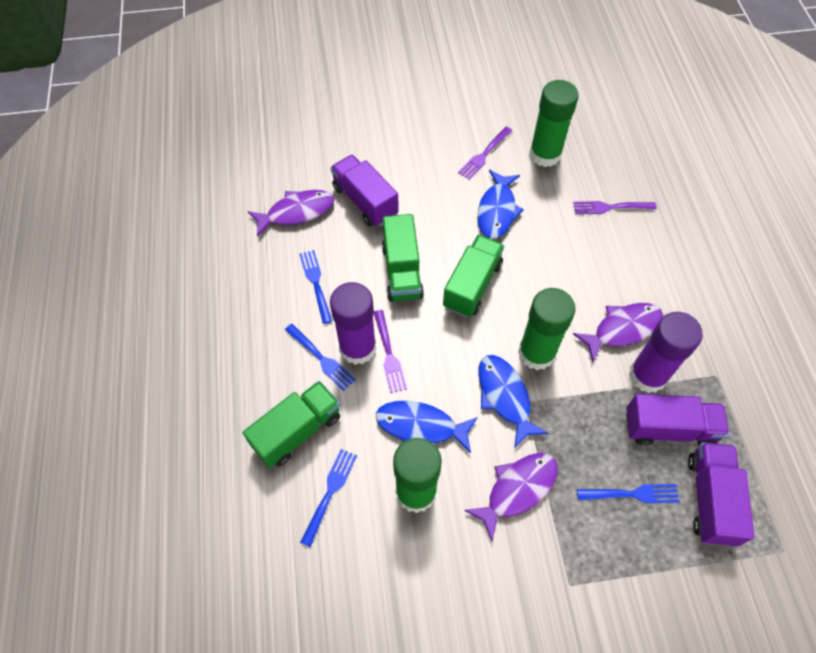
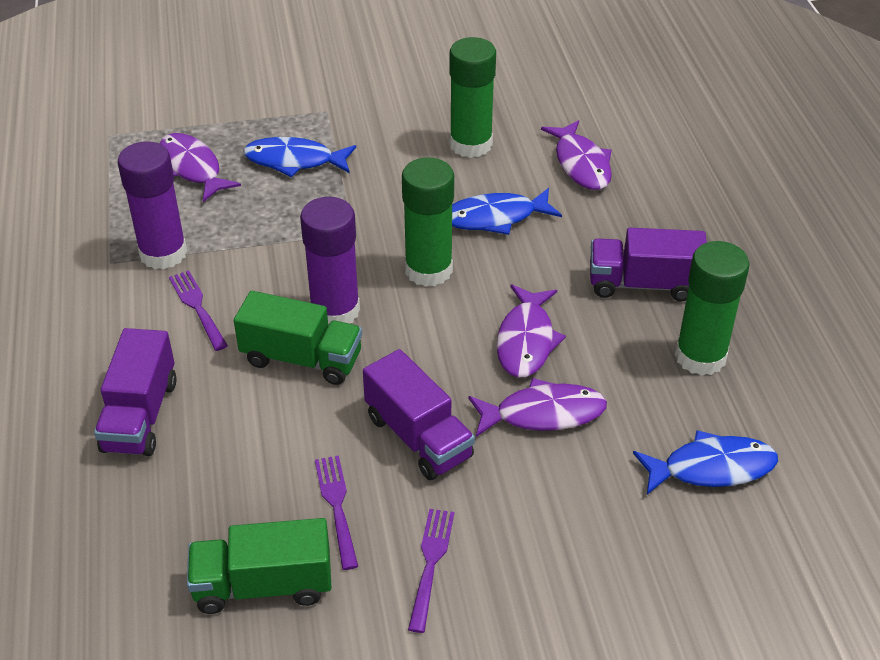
blue fork: 4 -> 0
green truck: 3 -> 2
purple fish: 3 -> 4

